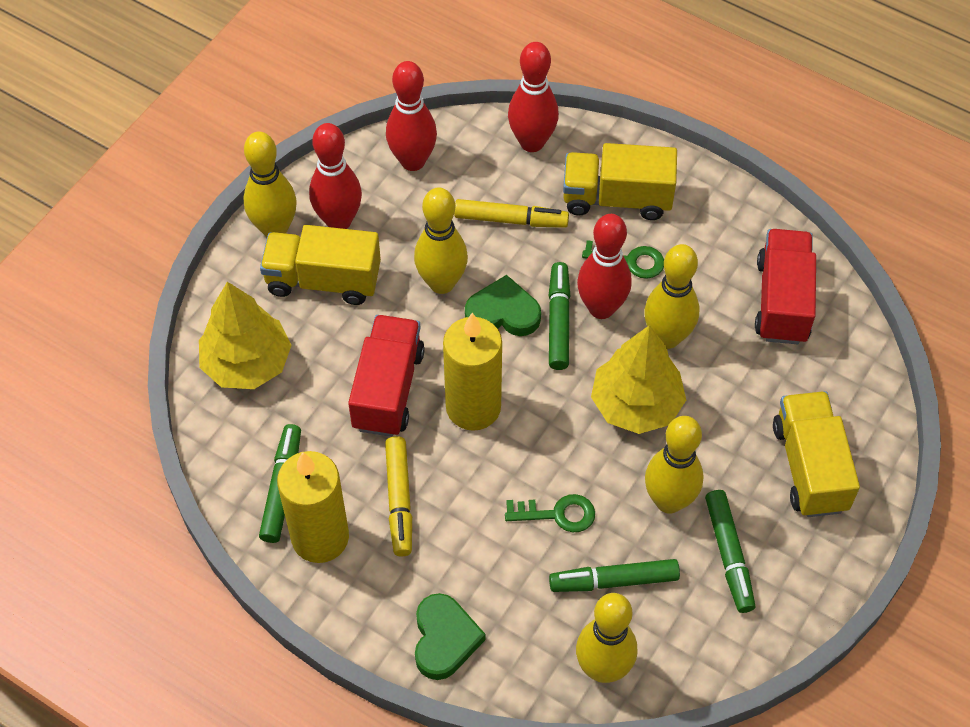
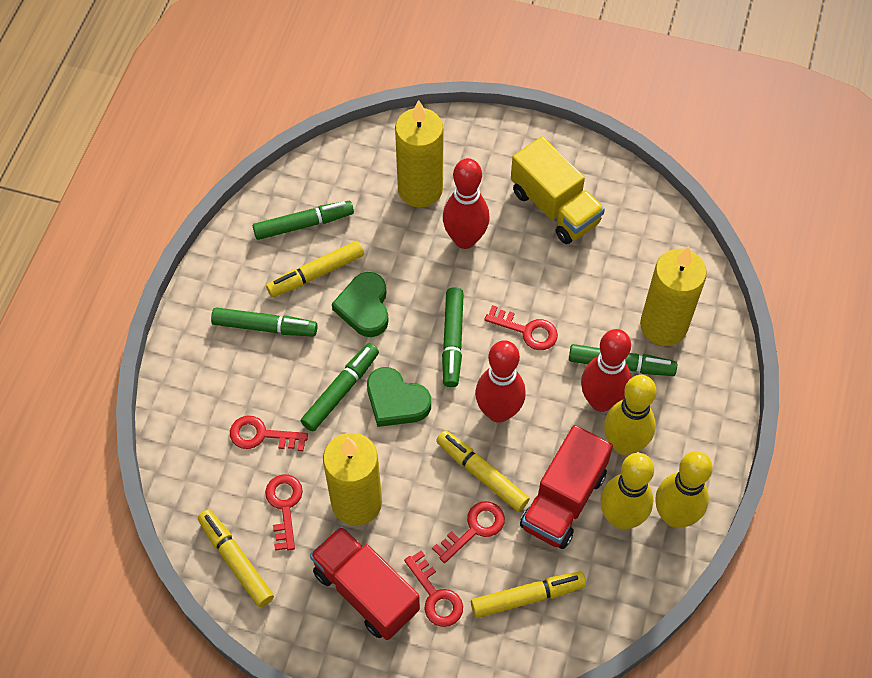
green key: 2 -> 0
green marker: 4 -> 5
red bowling pin: 4 -> 3
red key: 0 -> 5
yellow bowling pin: 5 -> 3
yellow candle: 2 -> 3
yellow marker: 2 -> 4
yellow tree: 2 -> 0
yellow truck: 3 -> 1

